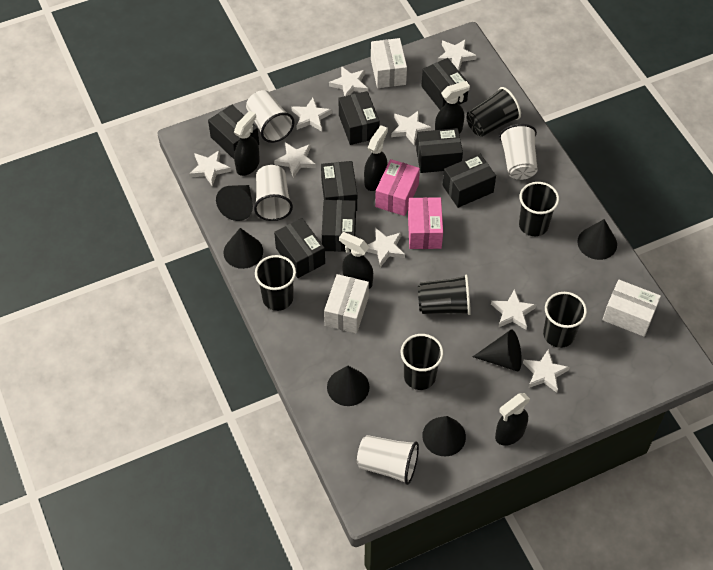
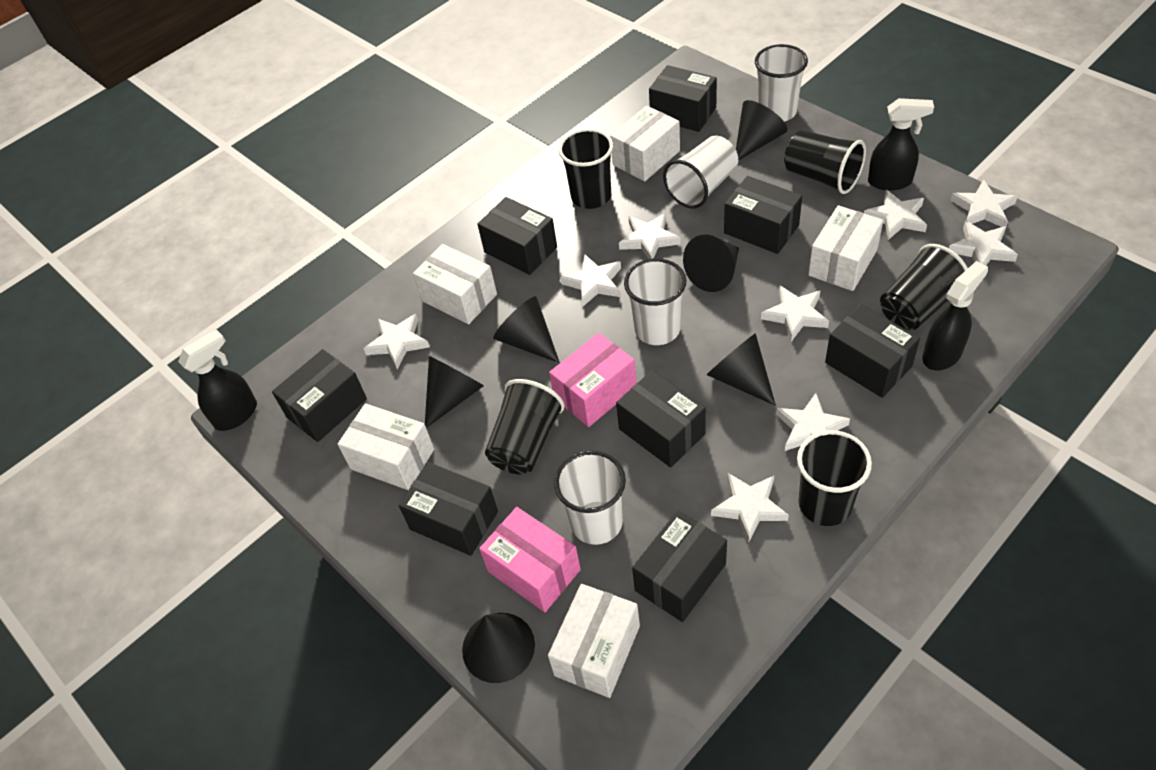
black cup: 6 -> 5
black spray bottle: 5 -> 3
white box: 3 -> 5

